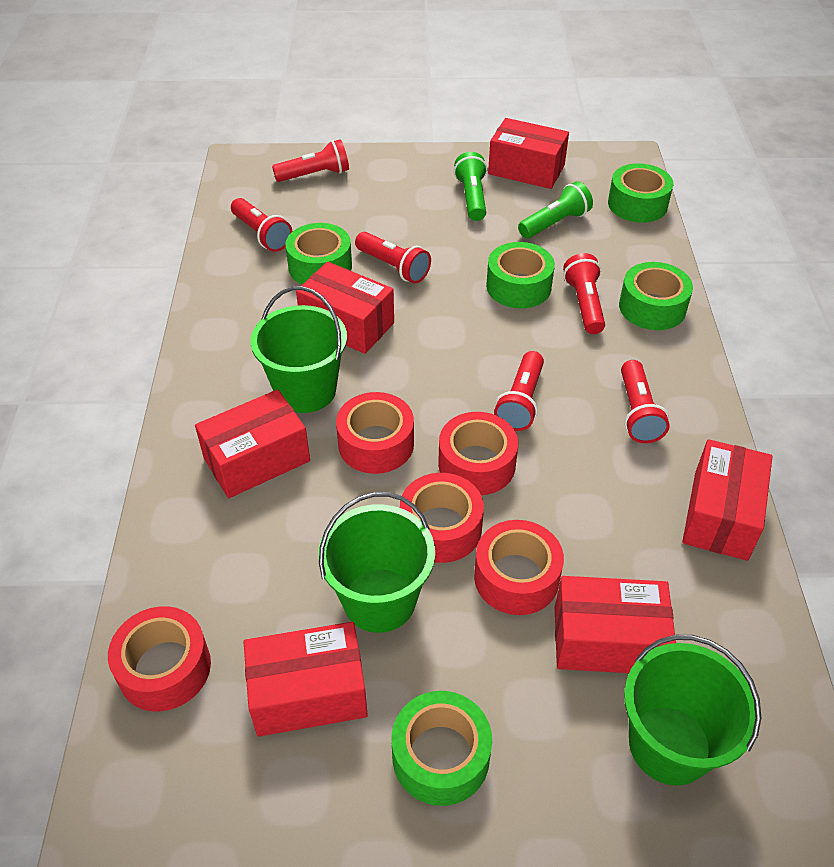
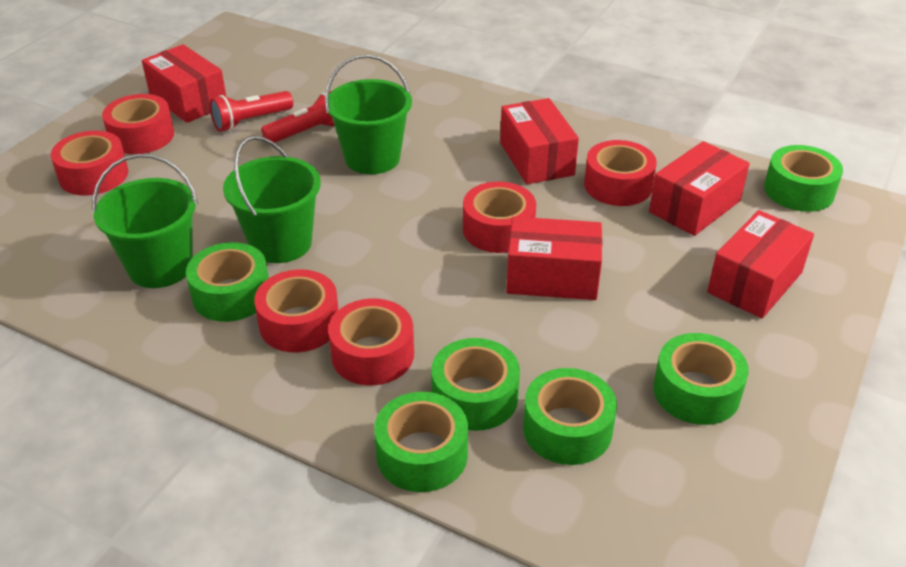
green flashlight: 2 -> 0
green tape: 5 -> 6
red box: 6 -> 5
red flashlight: 6 -> 2
red tape: 5 -> 6

